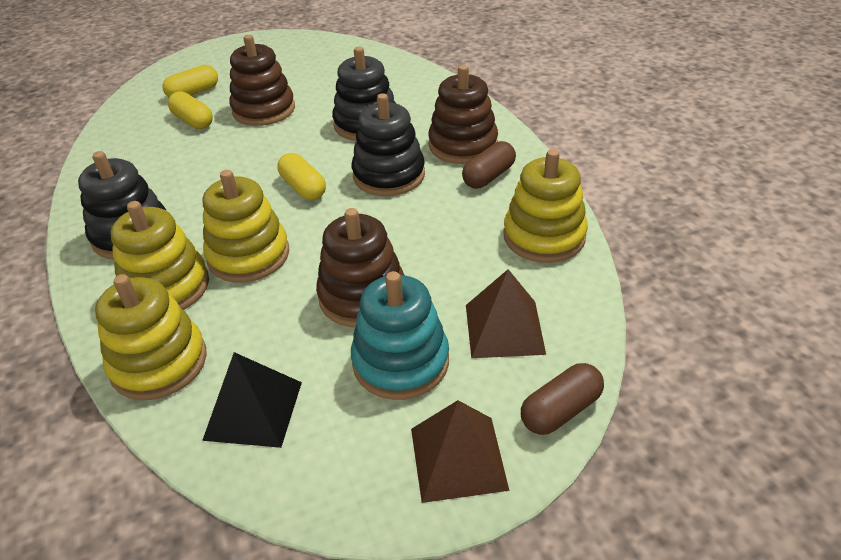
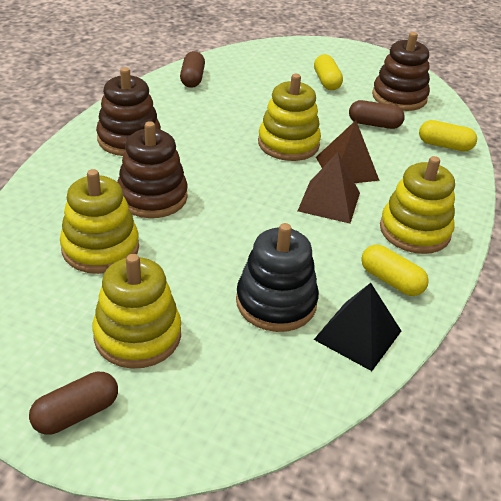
black stacking toy: 3 -> 1
brown capsule: 2 -> 3
turquoise stacking toy: 1 -> 0

